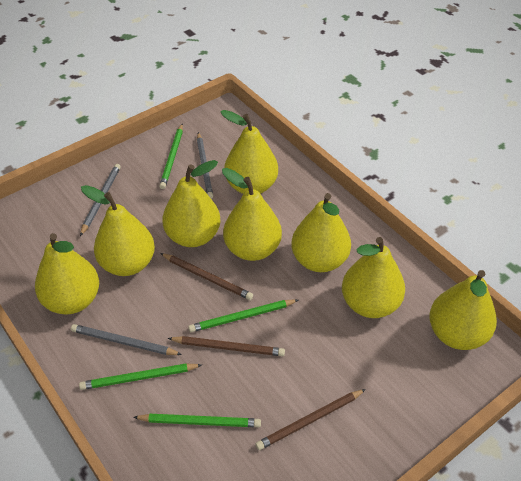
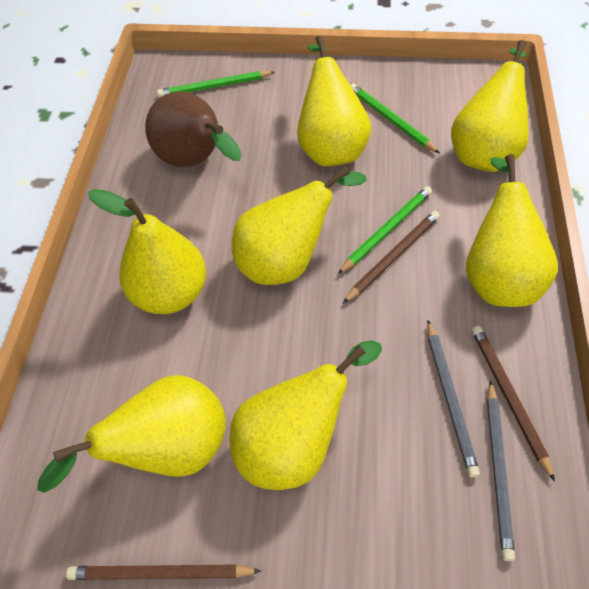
brown pear: 0 -> 1
green pencil: 4 -> 3
grey pencil: 3 -> 2
yellow pear: 8 -> 7

